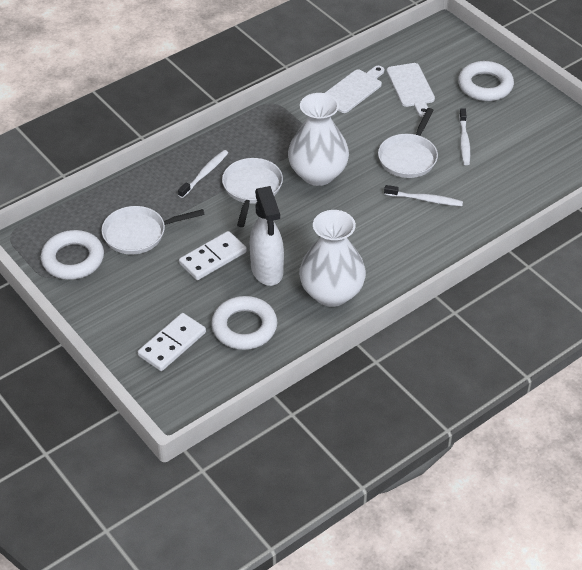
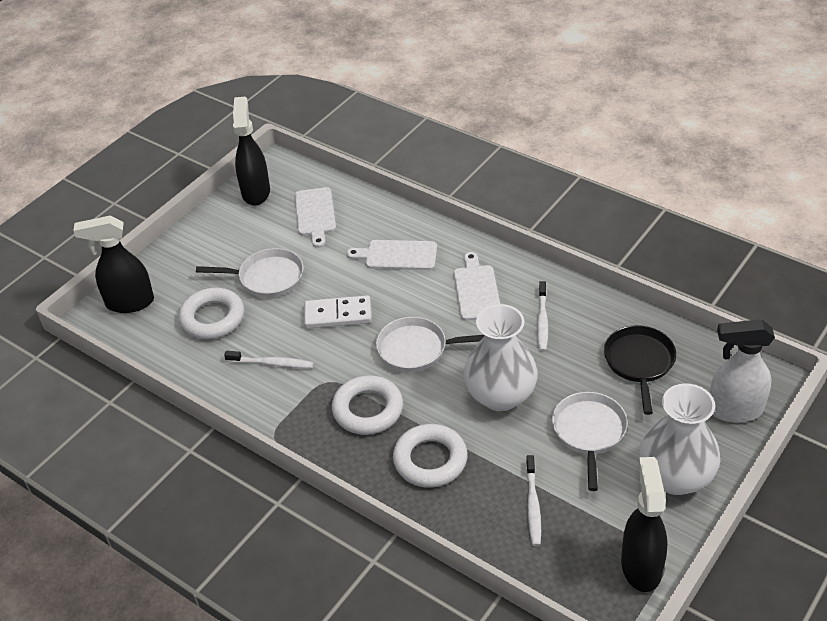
black pan: 0 -> 1
black spray bottle: 0 -> 3
white cutting board: 2 -> 3
white domino: 2 -> 1

